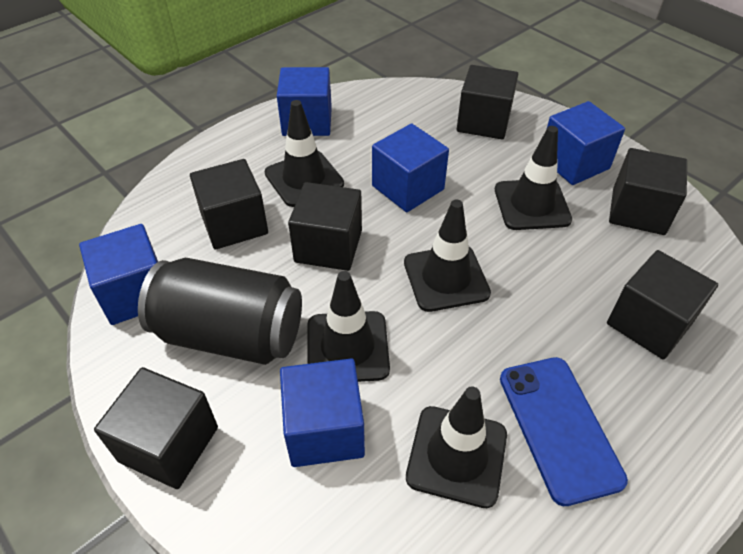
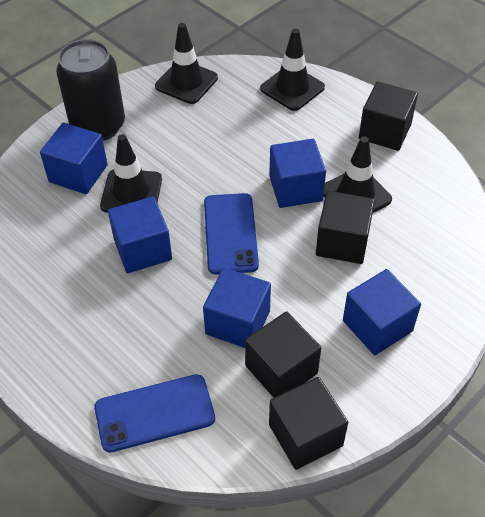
black cube: 6 -> 4
black traffic cone: 5 -> 4
blue phone: 1 -> 2

